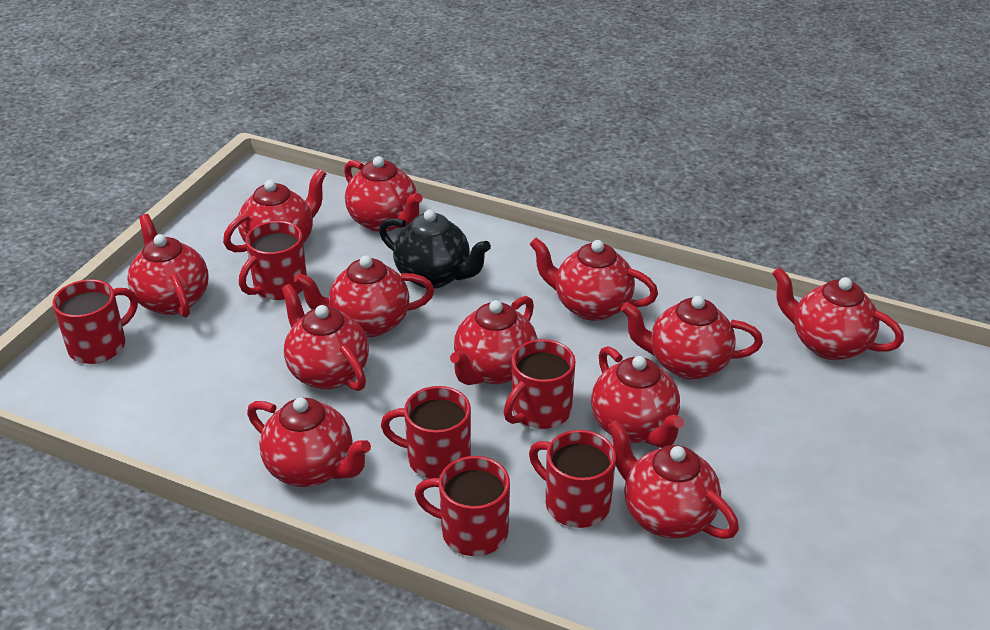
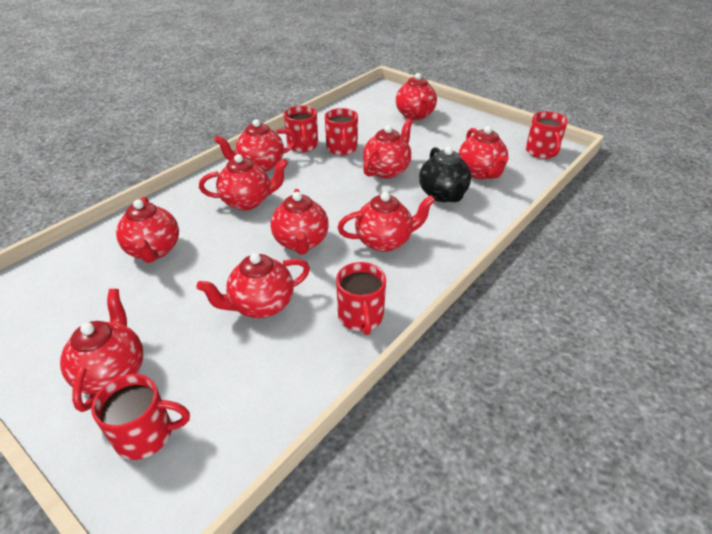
red mug: 6 -> 5
red teapot: 12 -> 10

